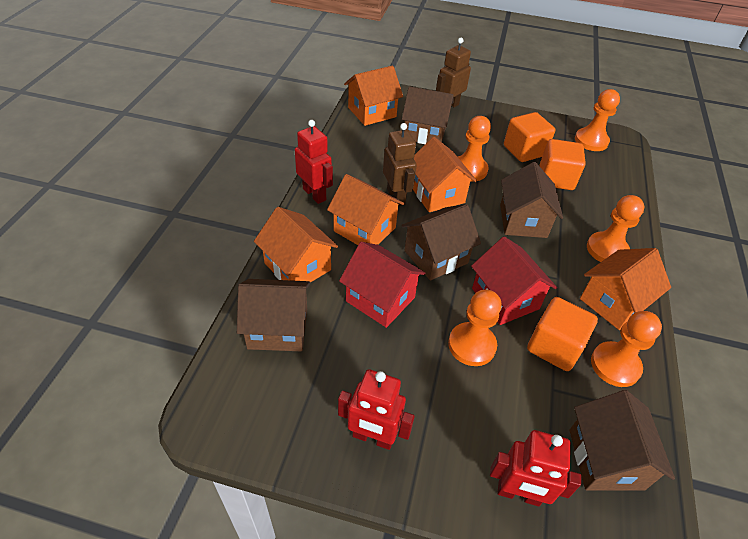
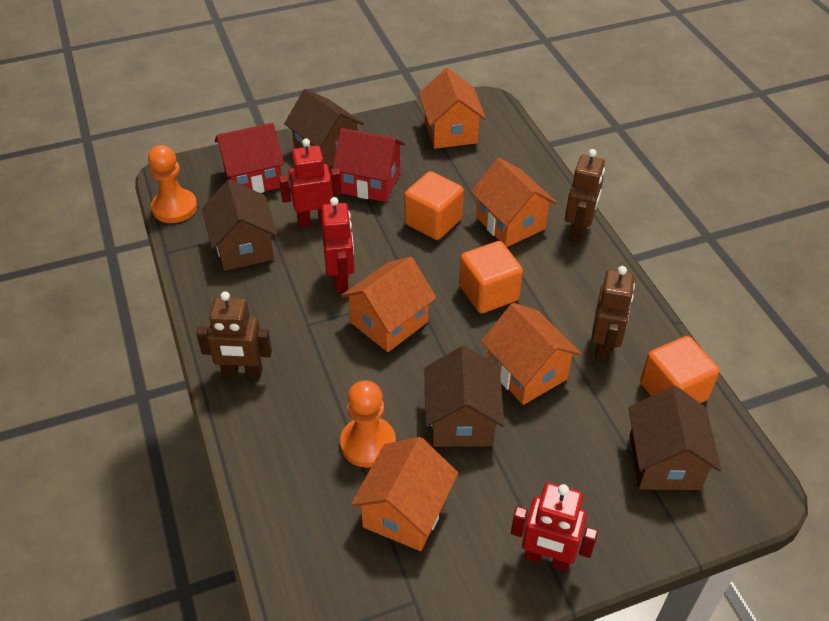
brown house: 5 -> 4
brown robot: 2 -> 3
orange pawn: 5 -> 2

